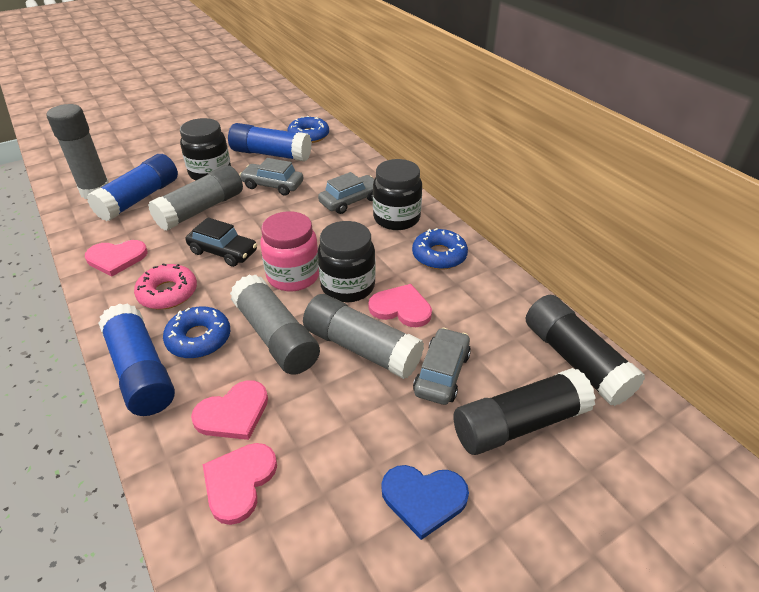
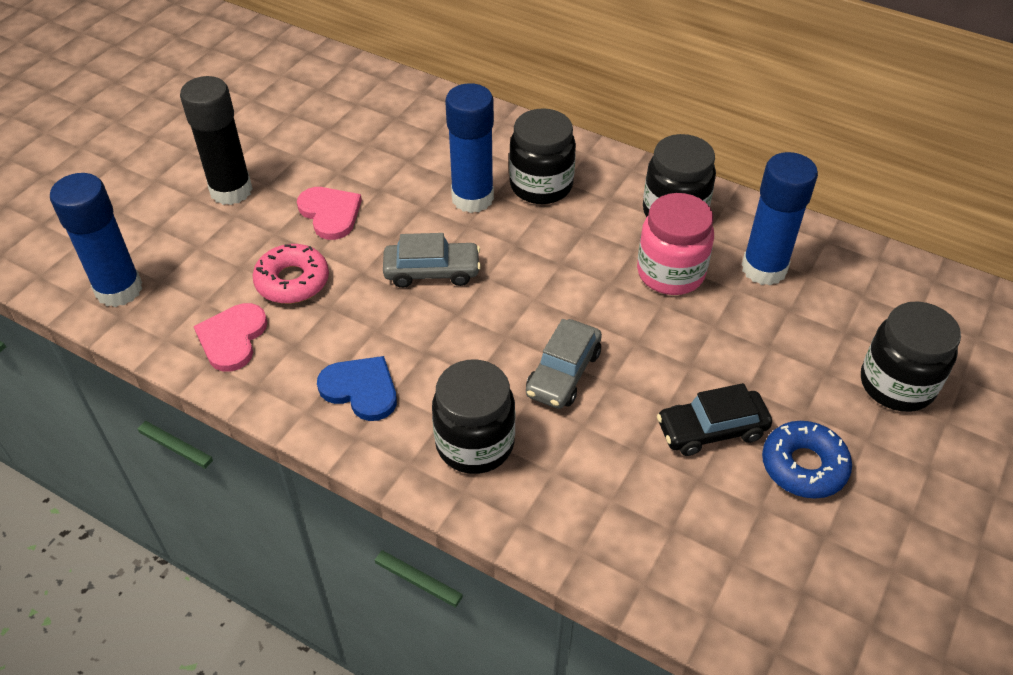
black glue stick: 2 -> 1
black jar: 3 -> 4
blue donut: 3 -> 1
grey car: 3 -> 2
grey glue stick: 4 -> 0
pink heart: 4 -> 2

